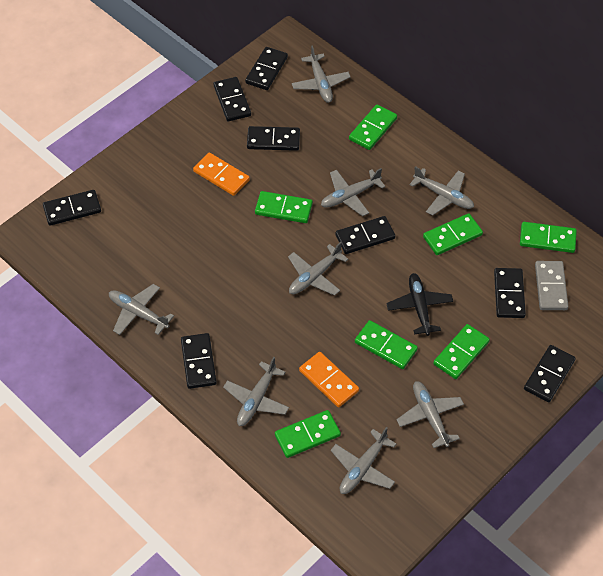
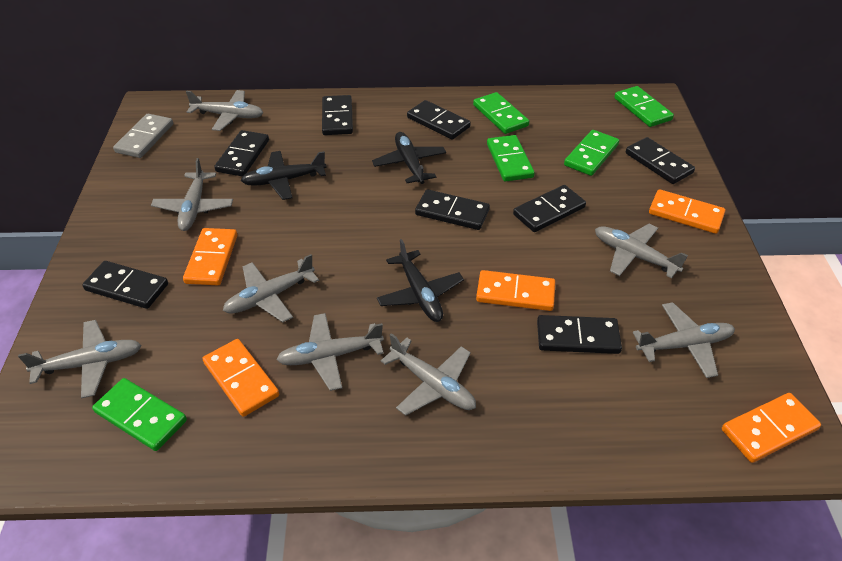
black plane: 1 -> 3
green domino: 7 -> 5
orange domino: 2 -> 5

